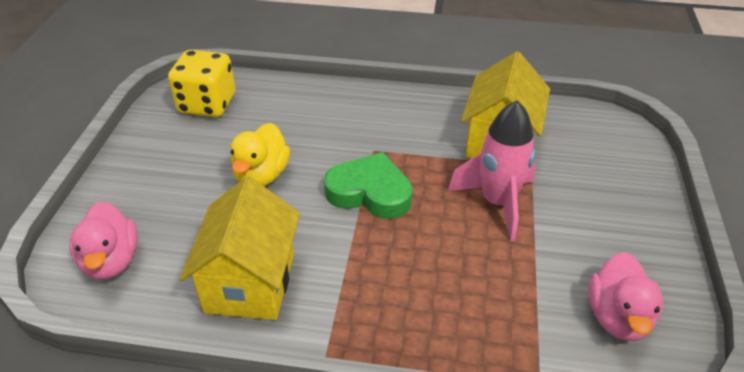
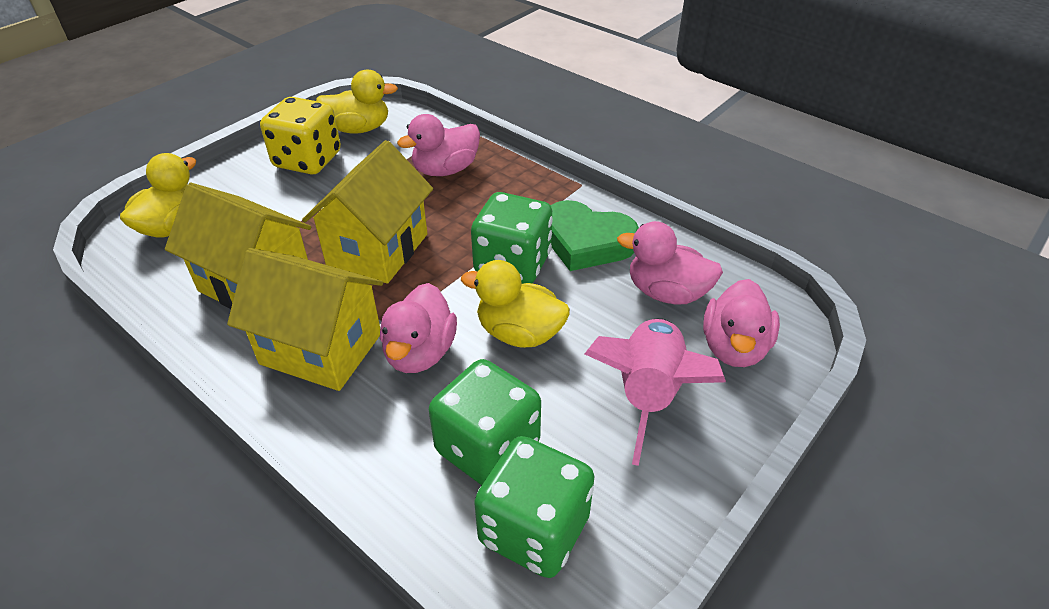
green dice: 0 -> 3
pink duck: 2 -> 4
yellow duck: 1 -> 3
yellow house: 2 -> 3

